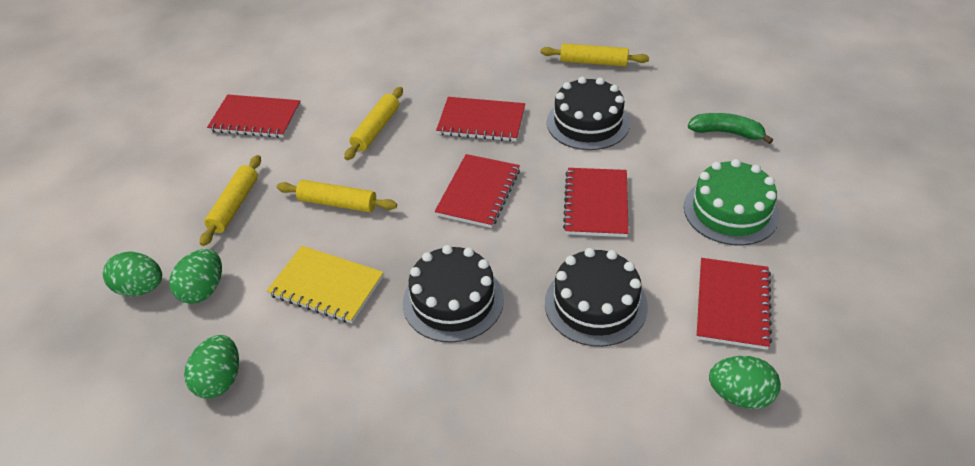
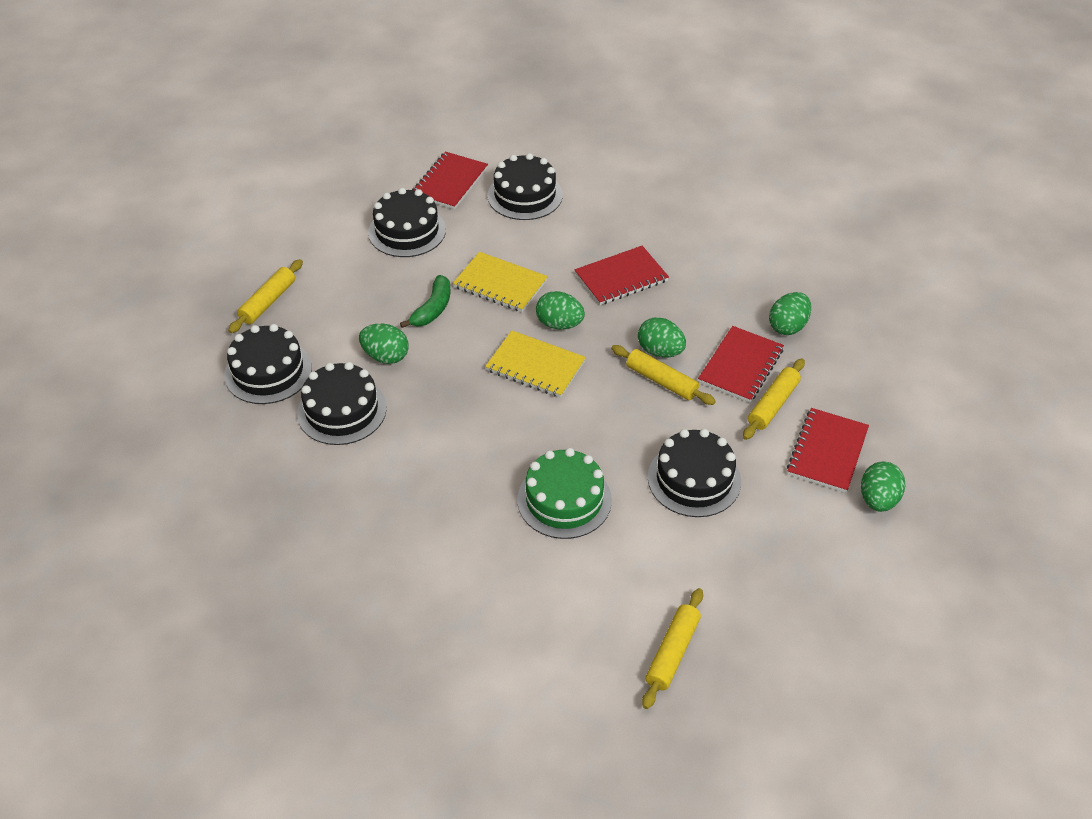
black cake: 3 -> 5
green egg: 4 -> 5
red notebook: 5 -> 4
yellow notebook: 1 -> 2

